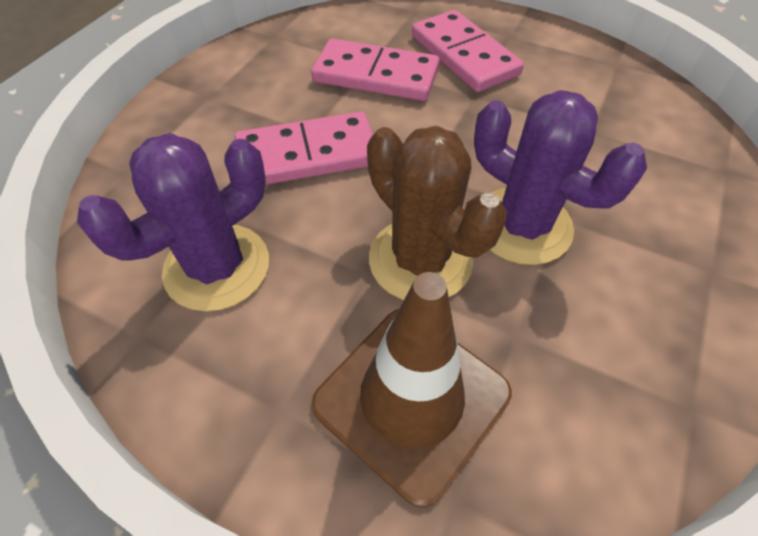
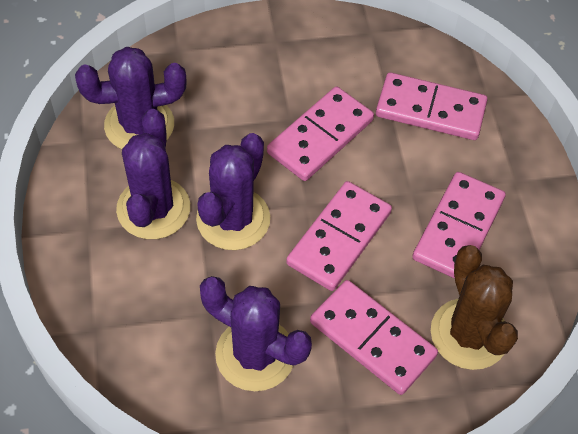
brown traffic cone: 1 -> 0
pink domino: 3 -> 5
purple cactus: 2 -> 4

